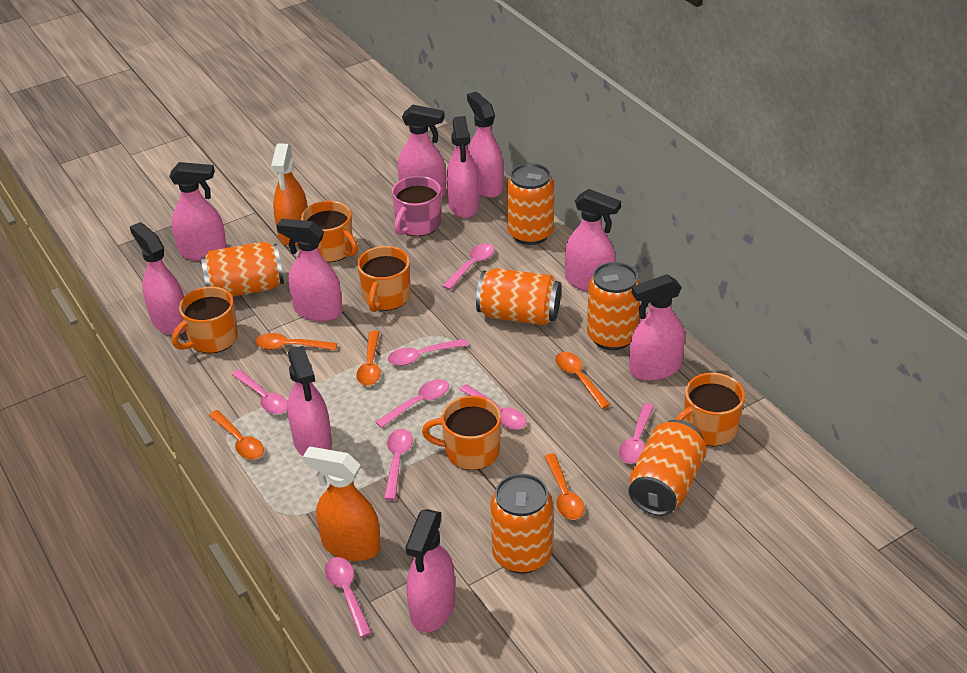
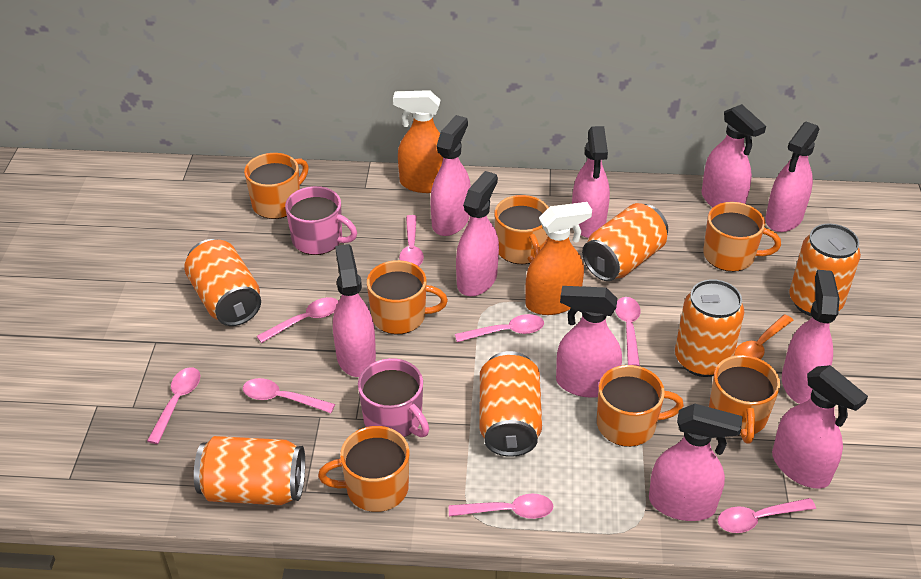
orange mug: 5 -> 7
orange spoon: 5 -> 1
pink mug: 1 -> 2

